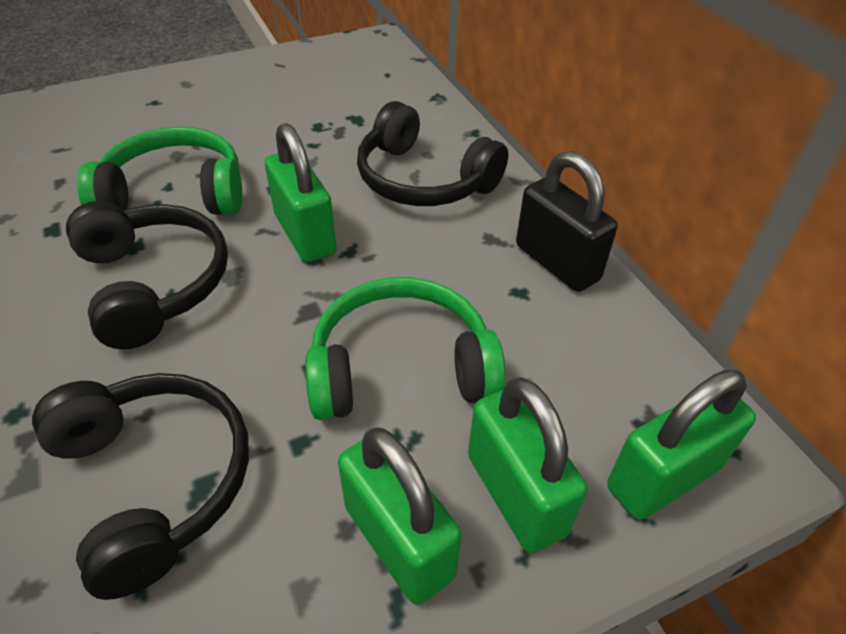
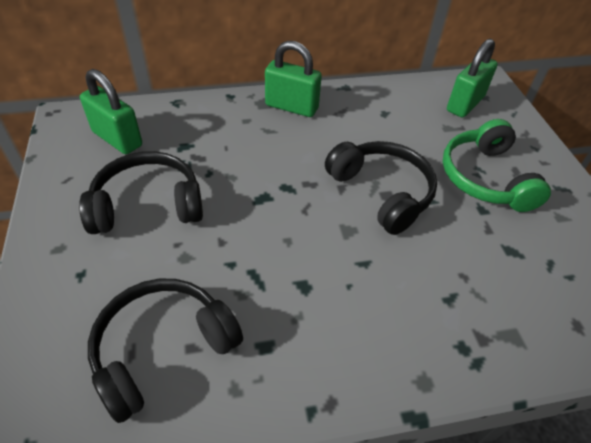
black padlock: 1 -> 0
green headphones: 2 -> 1
green padlock: 4 -> 3

